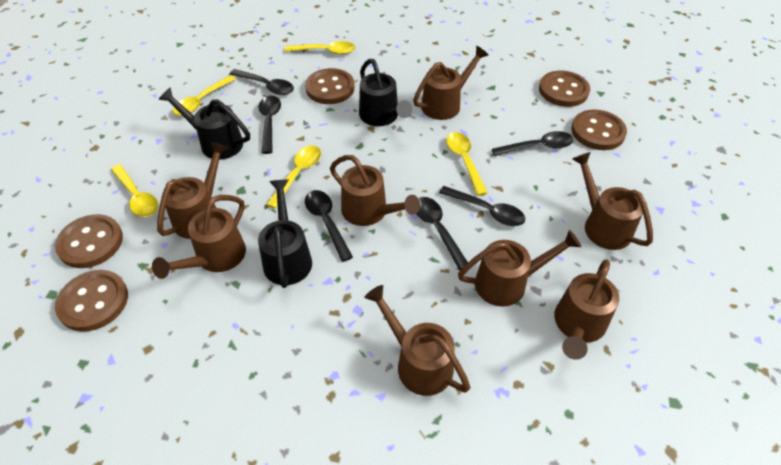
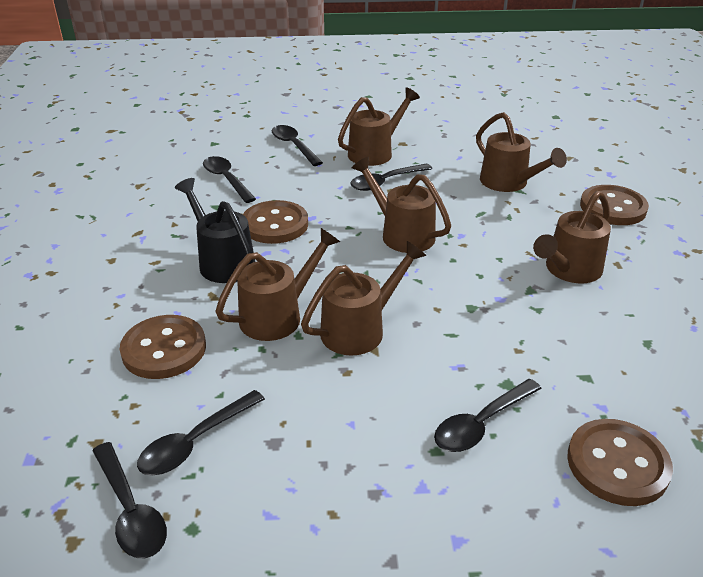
black watering can: 3 -> 1
brown button: 5 -> 4
brown watering can: 8 -> 6
yellow spoon: 5 -> 0

